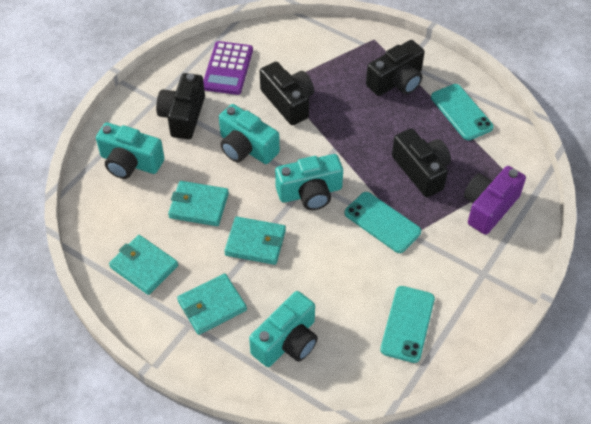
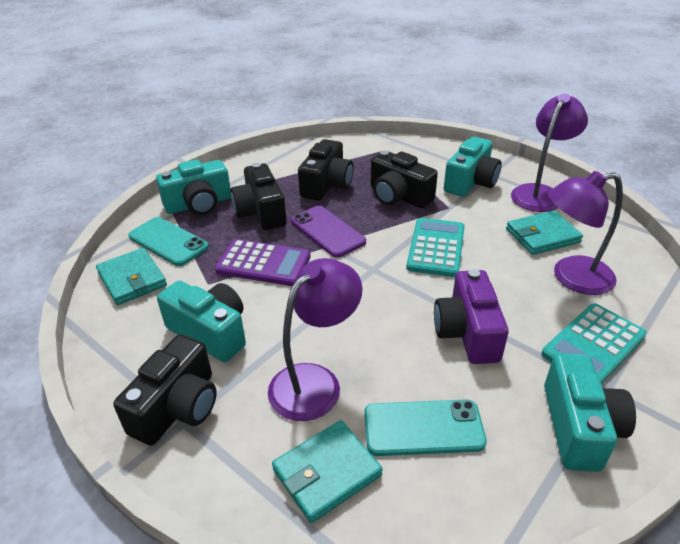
purple lamp: 0 -> 3
purple phone: 0 -> 1
turquoise calculator: 0 -> 2
turquoise phone: 3 -> 2
turquoise wallet: 4 -> 3

